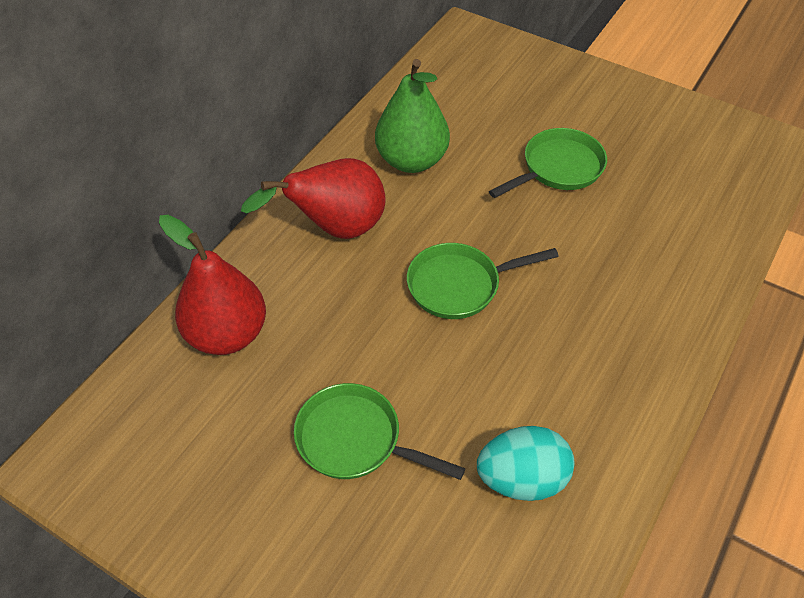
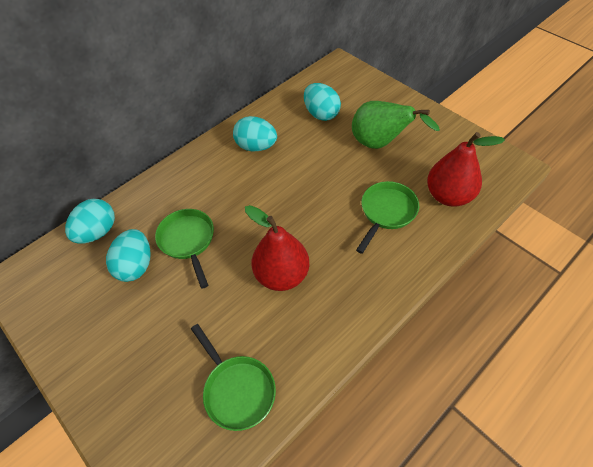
turquoise egg: 1 -> 4

